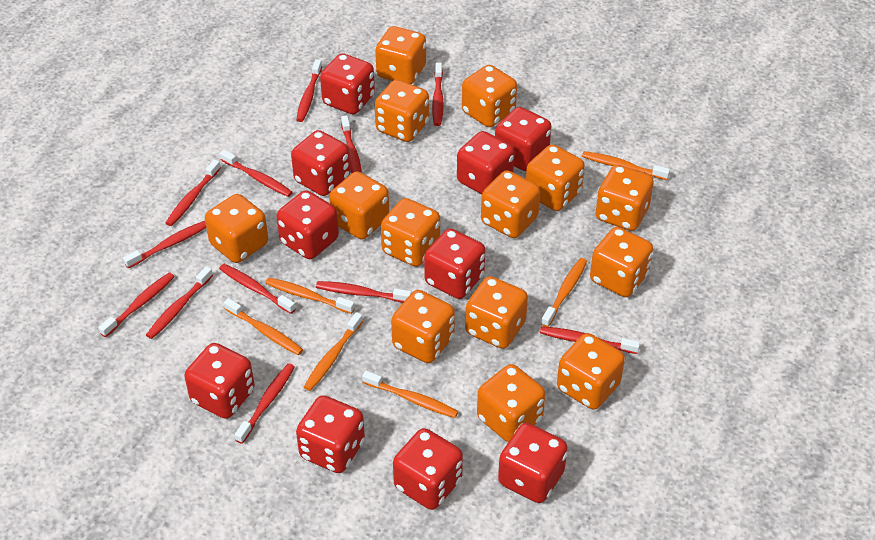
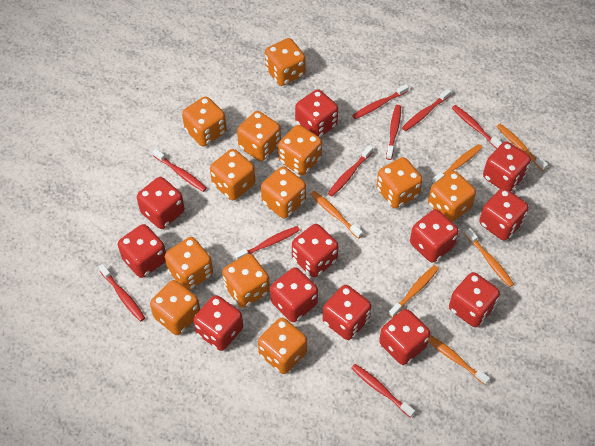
orange dice: 14 -> 12
red dice: 10 -> 12
red toothbrush: 12 -> 9

